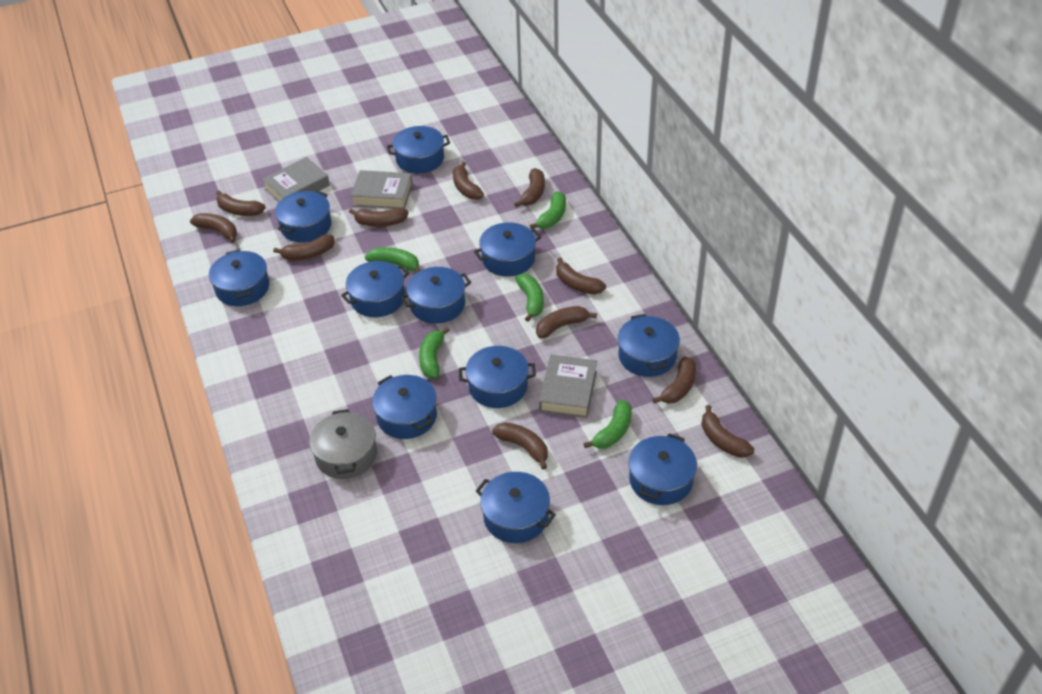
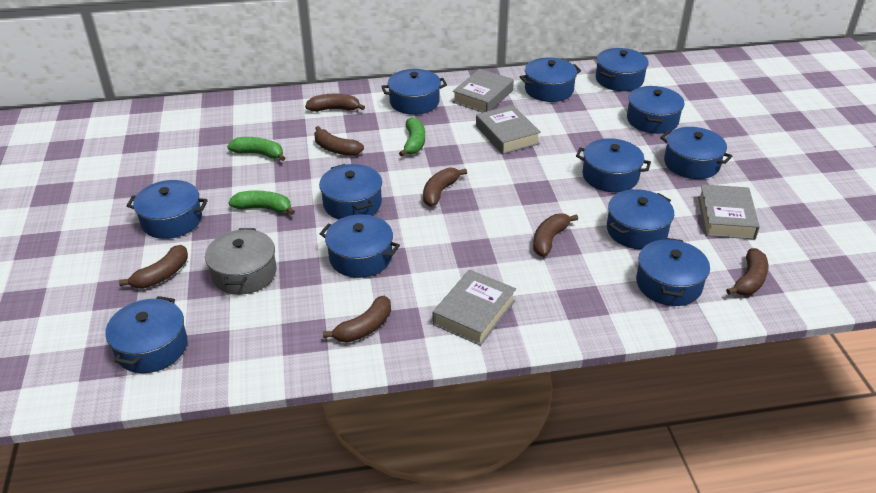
blue pot: 11 -> 12
brown banana: 11 -> 7
green banana: 5 -> 3
grey book: 3 -> 4

